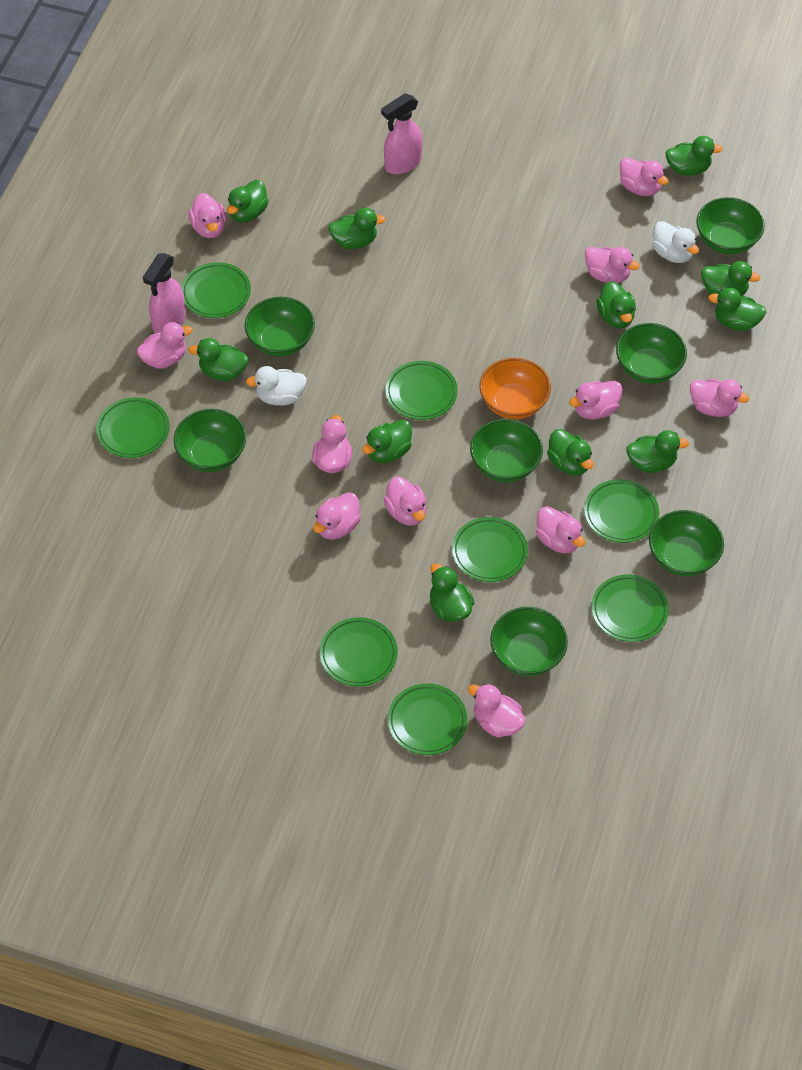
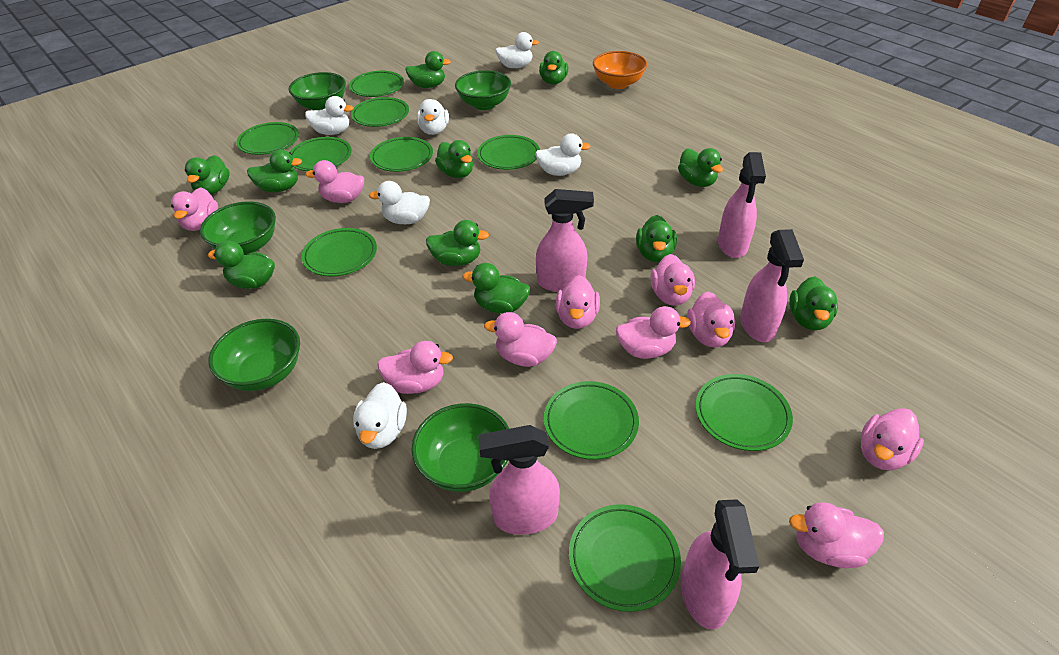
green bowl: 7 -> 5
green plate: 8 -> 10
pink duck: 11 -> 10
pink spray bottle: 2 -> 5
white duck: 2 -> 6

